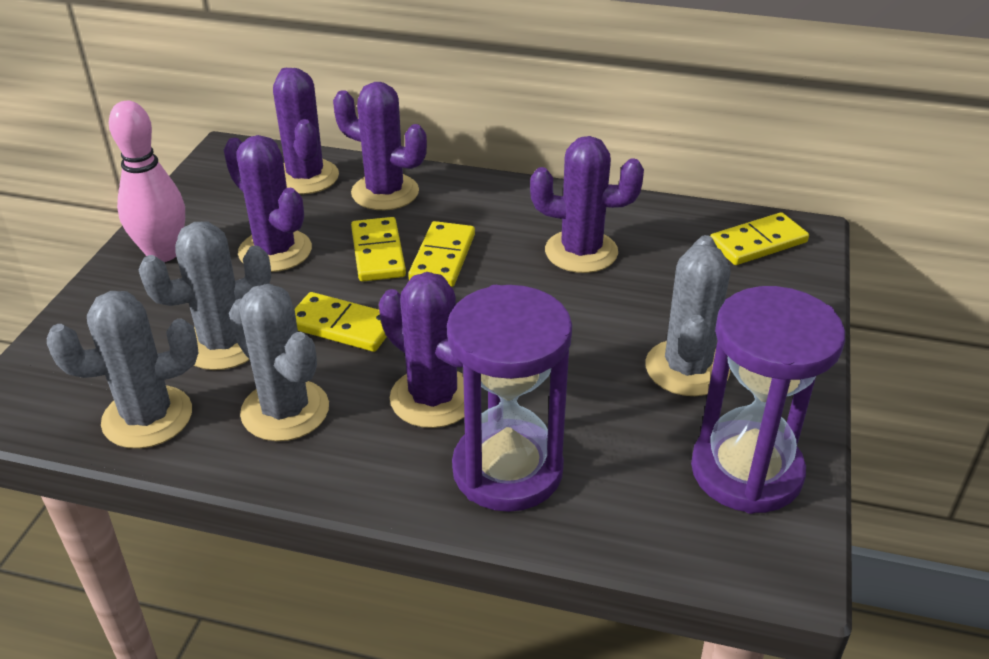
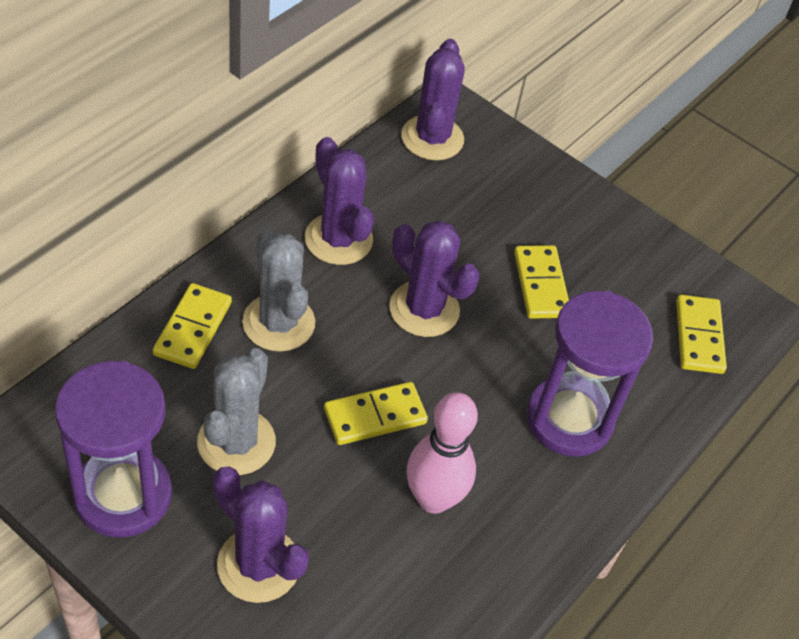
grey cactus: 4 -> 2
purple cactus: 5 -> 4

